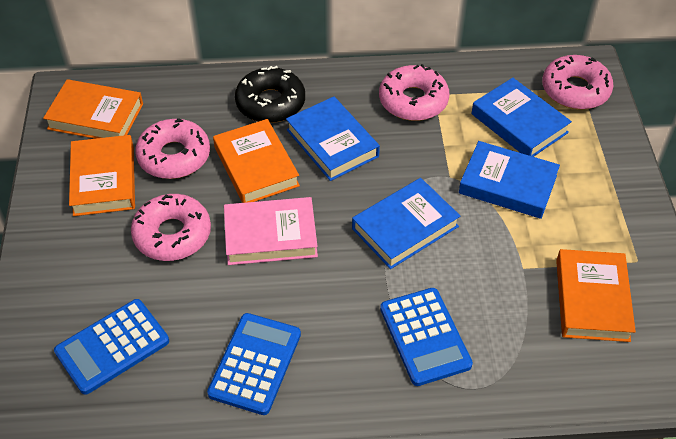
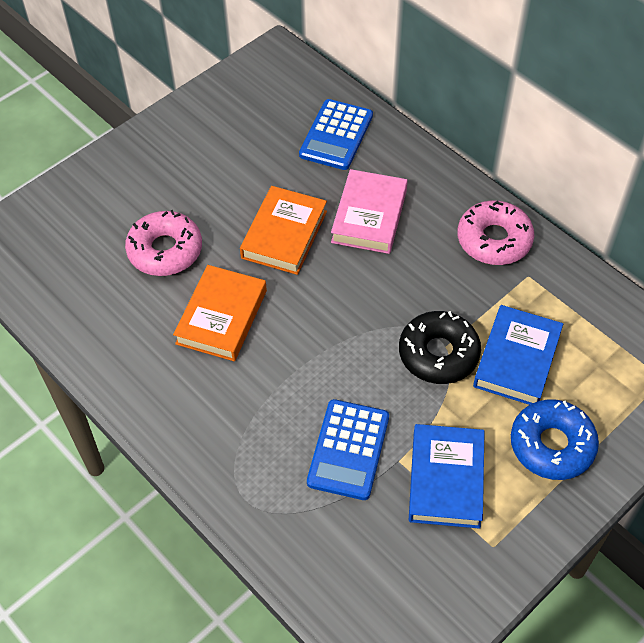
blue book: 4 -> 2
blue calculator: 3 -> 2
blue donut: 0 -> 1
orange book: 4 -> 2
pink donut: 4 -> 2

